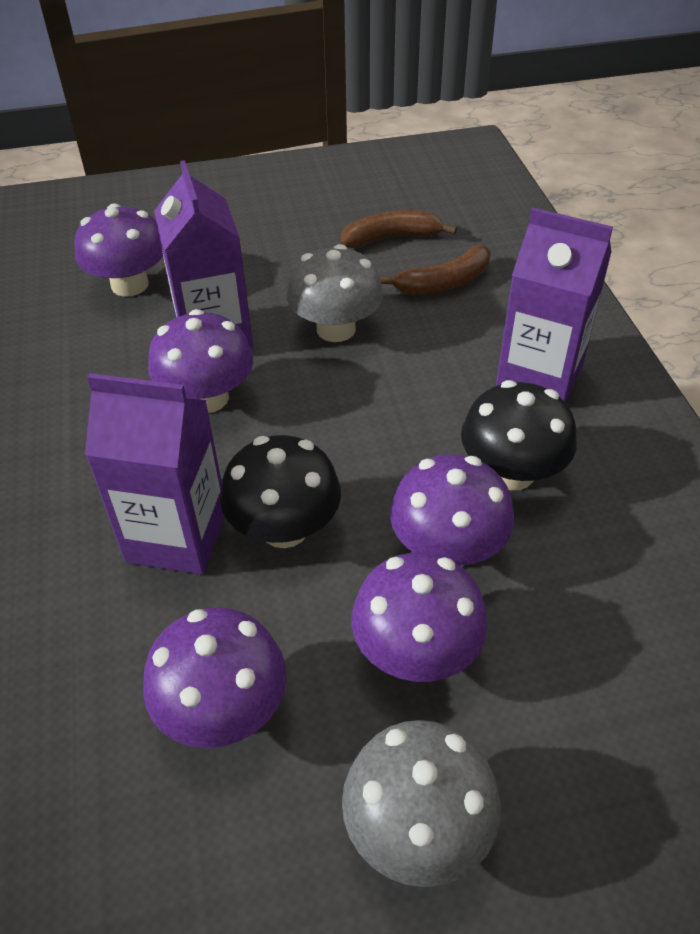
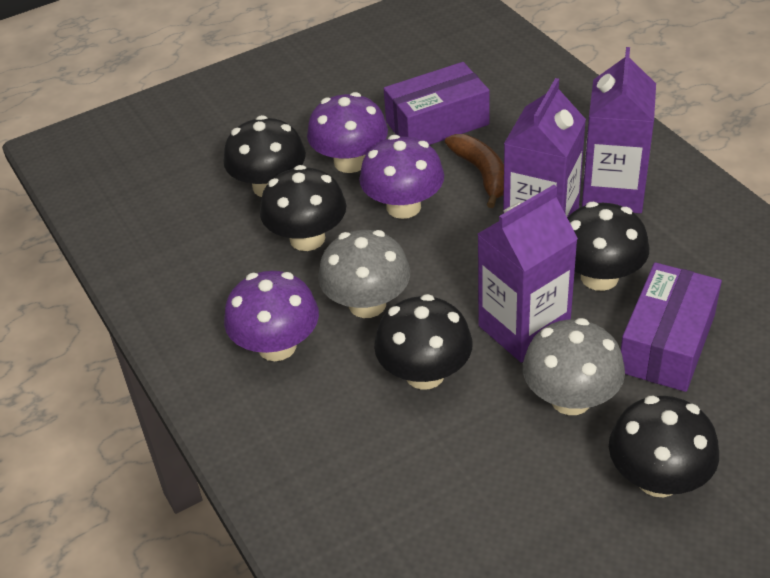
black mushroom: 2 -> 5
brown banana: 2 -> 1
purple box: 0 -> 2
purple mushroom: 5 -> 3

